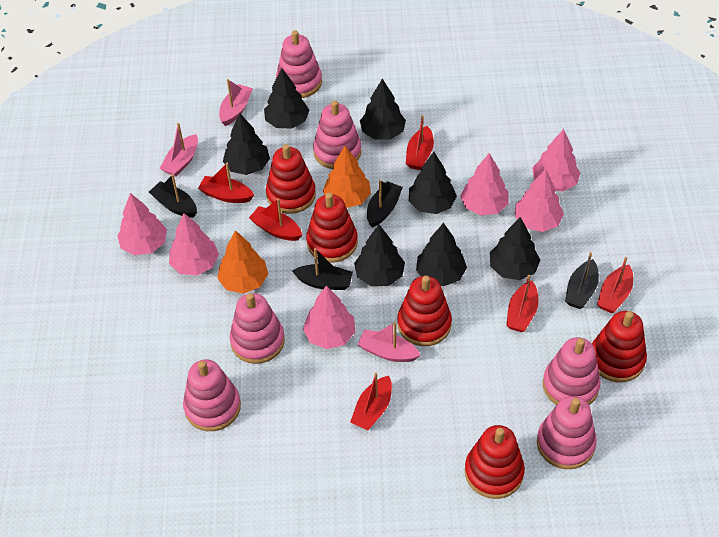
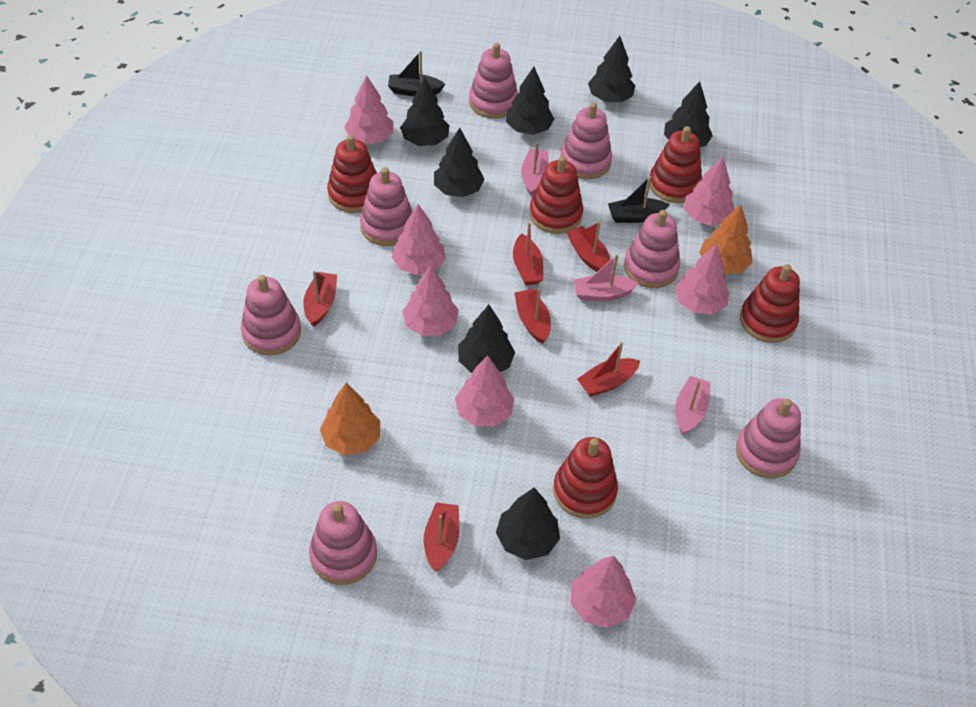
black boat: 4 -> 2
pink stacking toy: 6 -> 7
pink tree: 6 -> 7

